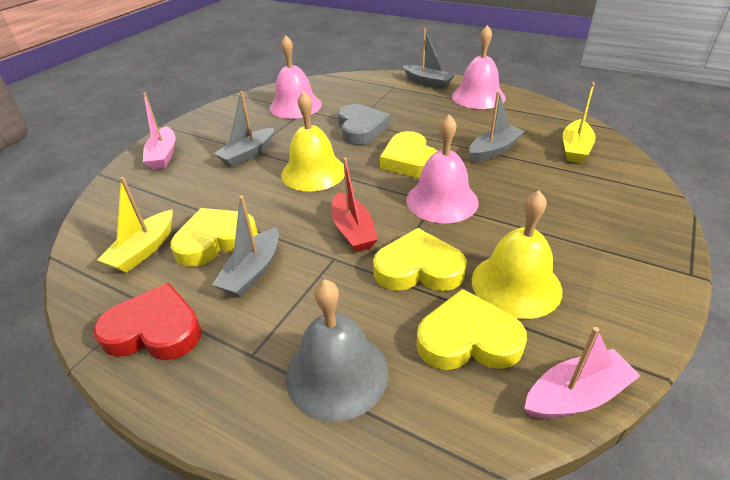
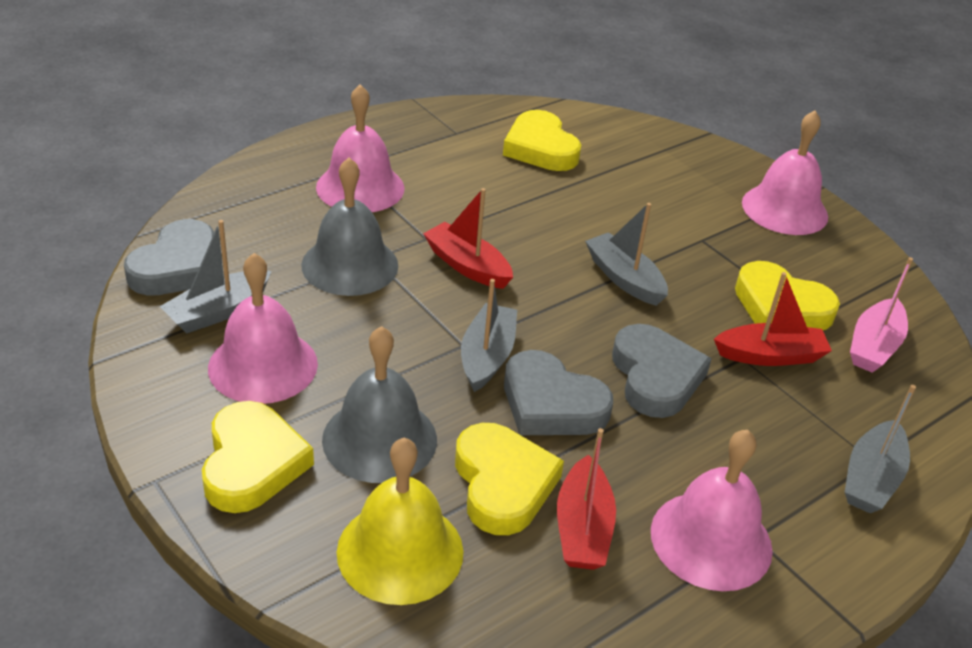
grey bell: 1 -> 2
grey heart: 1 -> 3
pink bell: 3 -> 4
pink boat: 2 -> 1
red boat: 1 -> 3
red heart: 1 -> 0
yellow bell: 2 -> 1
yellow boat: 2 -> 0

